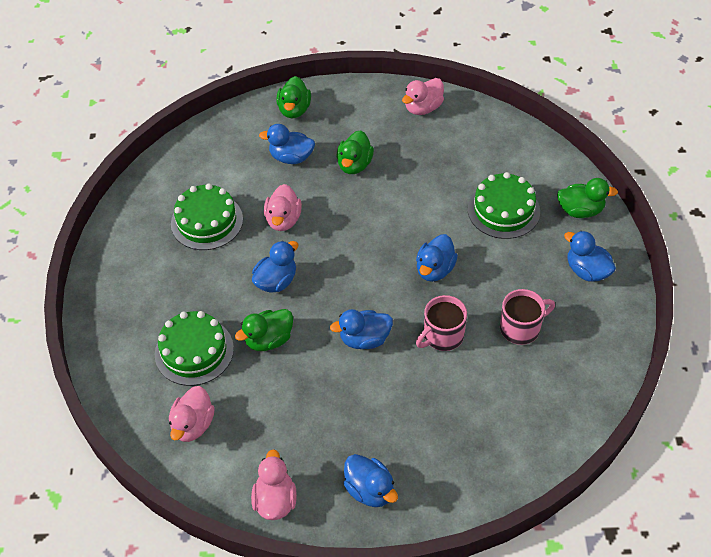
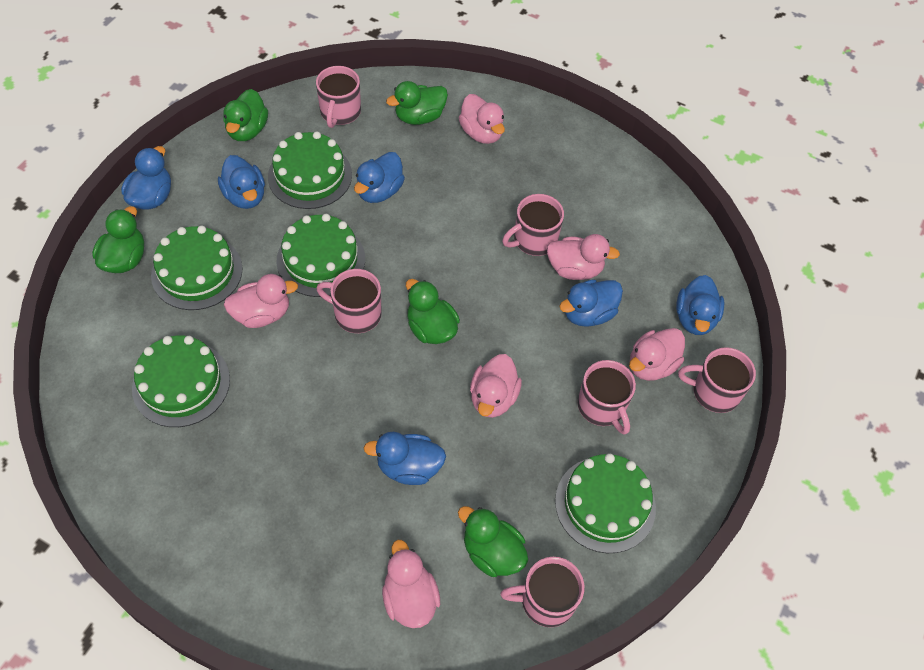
green cake: 3 -> 5
green duck: 4 -> 5
pink duck: 4 -> 6
pink mug: 2 -> 6

